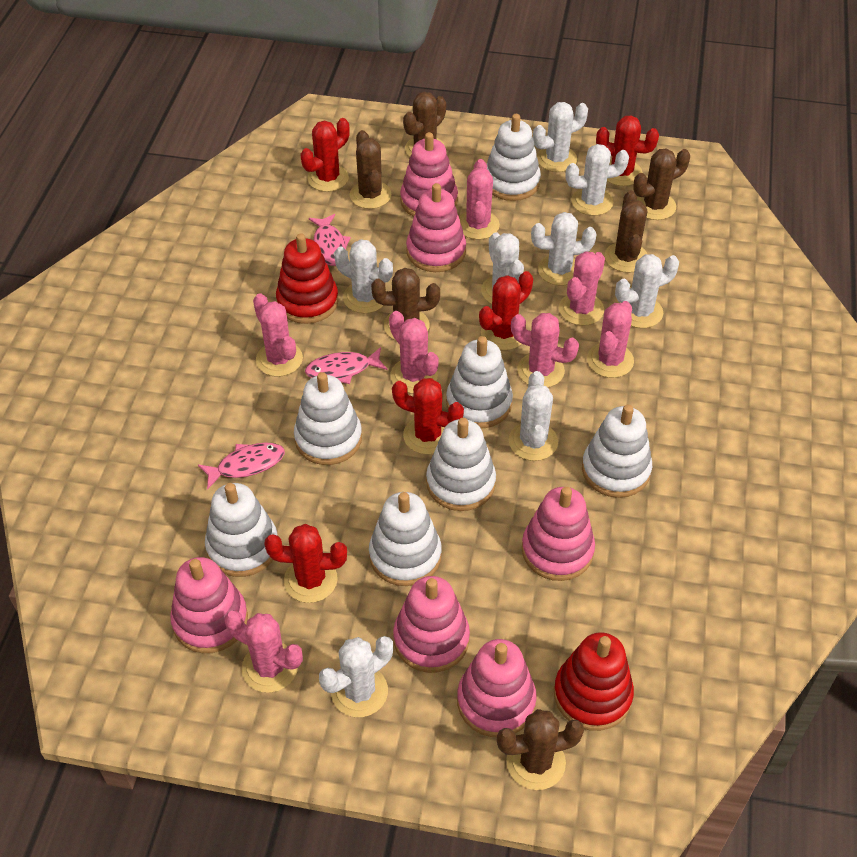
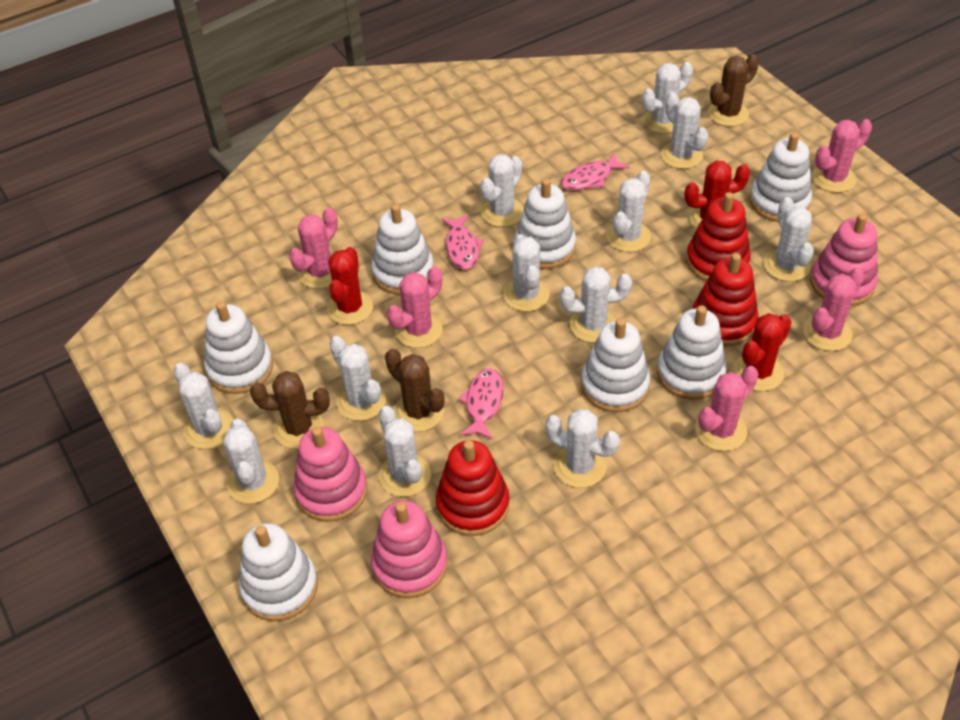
brown cactus: 6 -> 3
pink cactus: 7 -> 5
pink stacking toy: 6 -> 3
red cactus: 5 -> 3
red stacking toy: 2 -> 3
white cactus: 8 -> 12

